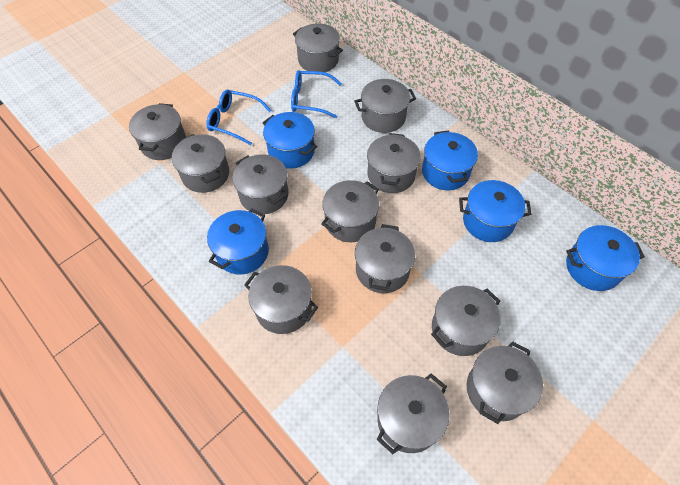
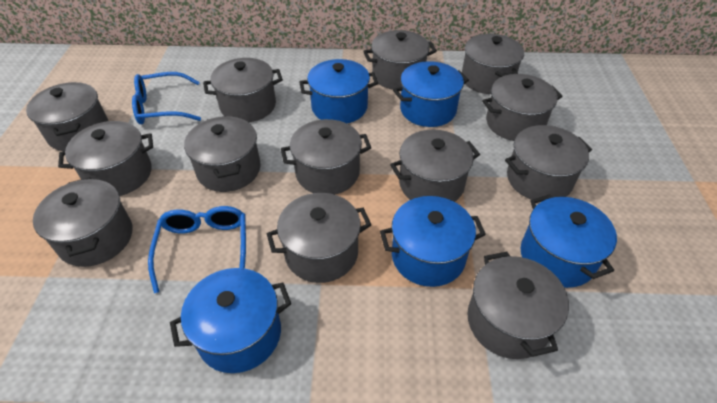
grey pot: 12 -> 13

